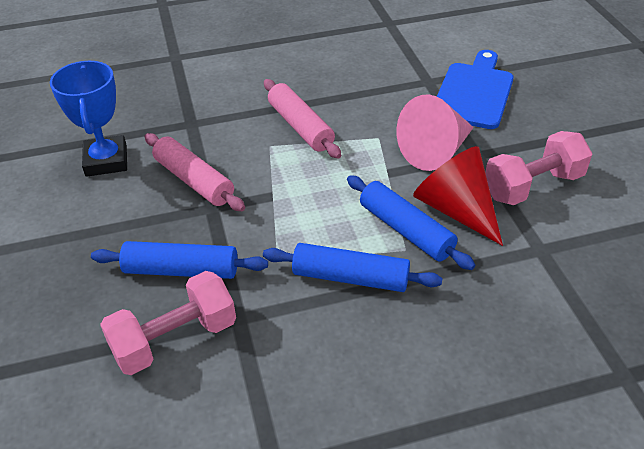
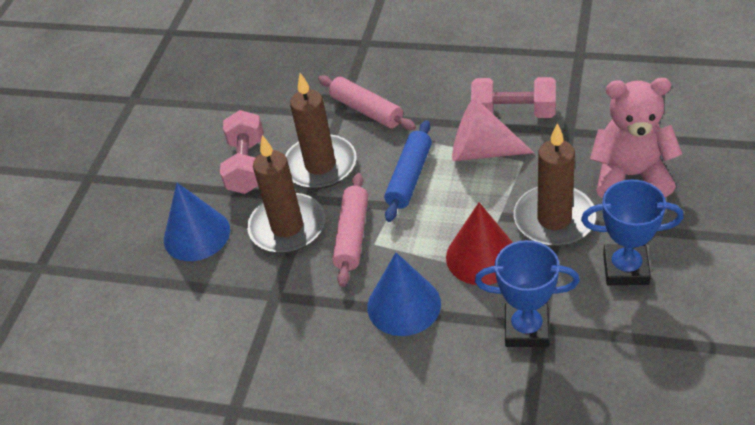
blue cone: 0 -> 2
blue cutting board: 1 -> 0
blue rolling pin: 3 -> 1
blue trophy: 1 -> 2
brown candle: 0 -> 3
pink teddy bear: 0 -> 1

